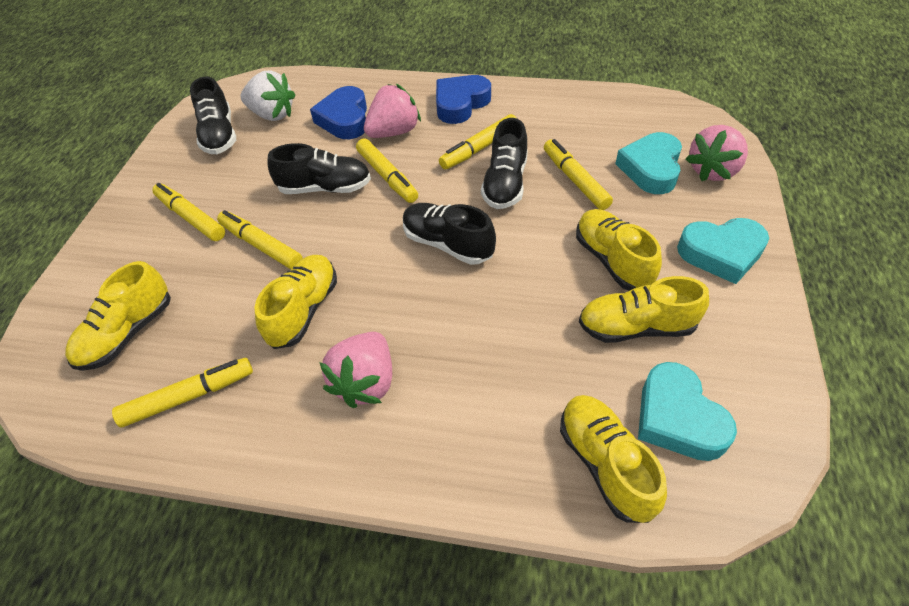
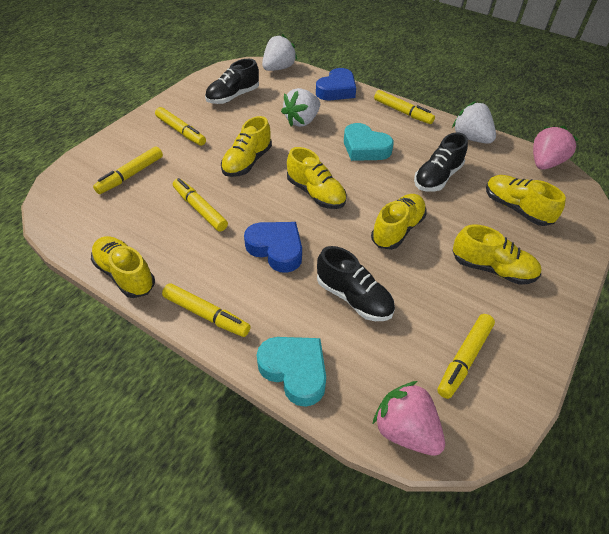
black shoe: 4 -> 3
pink strawberry: 3 -> 2
turquoise heart: 3 -> 2
white strawberry: 1 -> 3
yellow shoe: 5 -> 6

